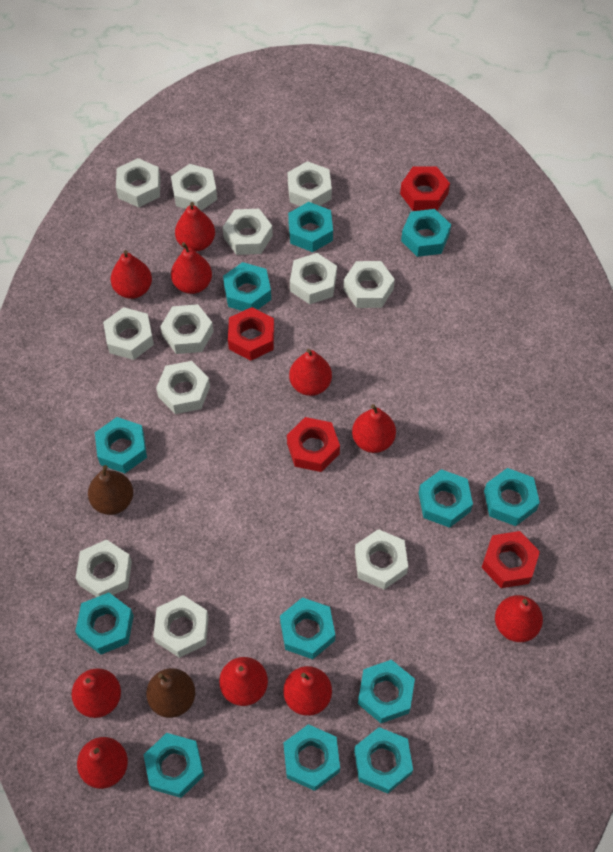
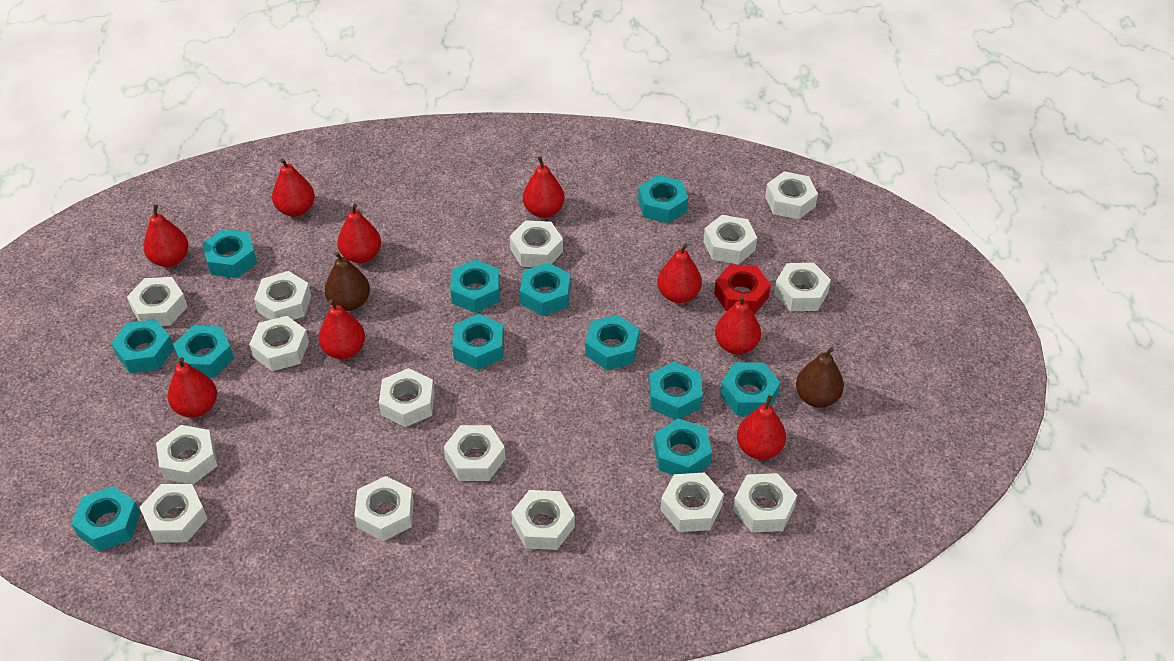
red nut: 4 -> 1
red pear: 10 -> 9
white nut: 12 -> 15

